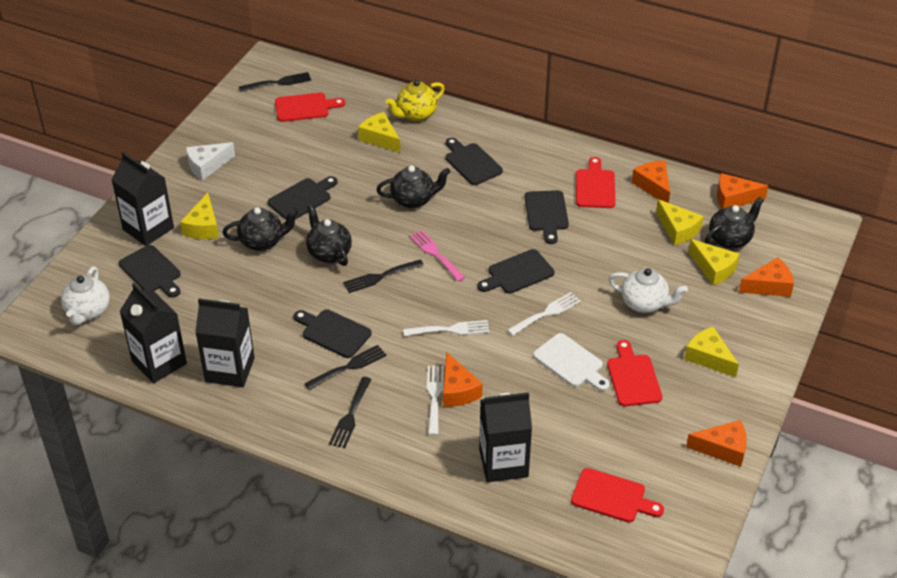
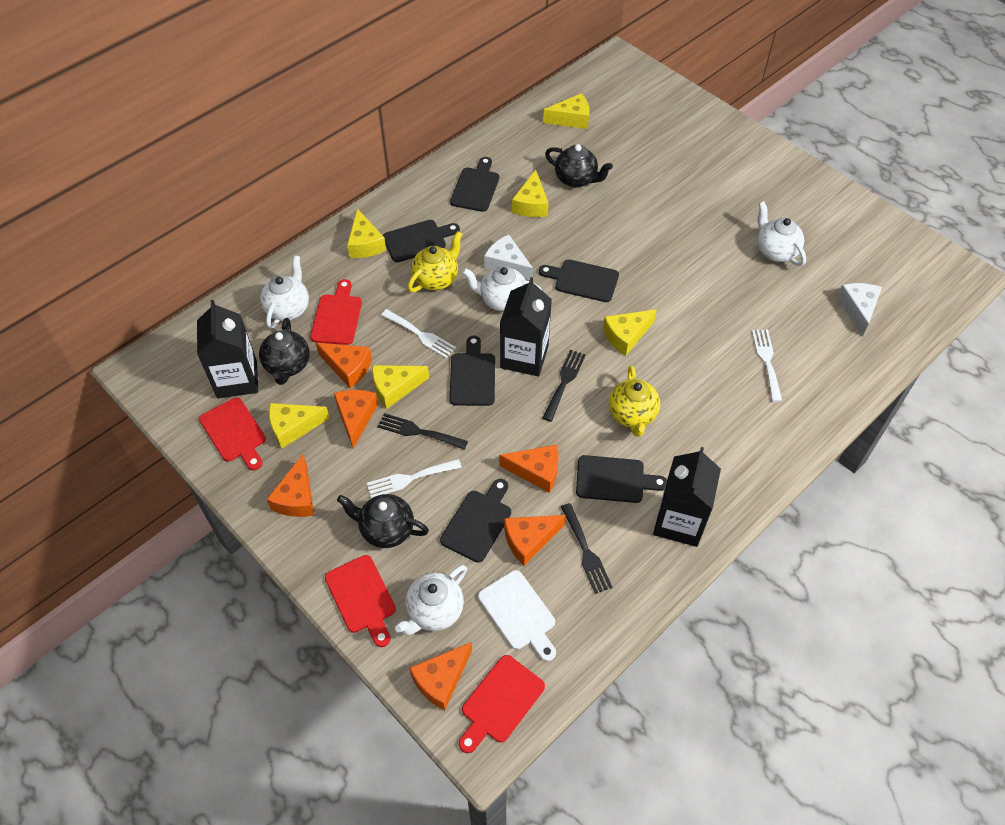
black carton: 4 -> 3
black fork: 4 -> 3
black teapot: 4 -> 3
orange cheese: 5 -> 6
pink fork: 1 -> 0
white cheese: 1 -> 2
white teapot: 2 -> 4
yellow cheese: 5 -> 6
yellow teapot: 1 -> 2

